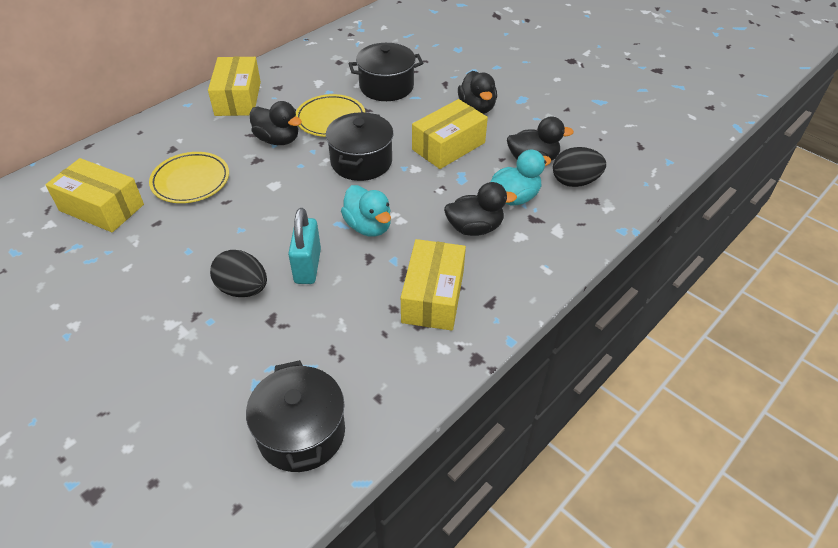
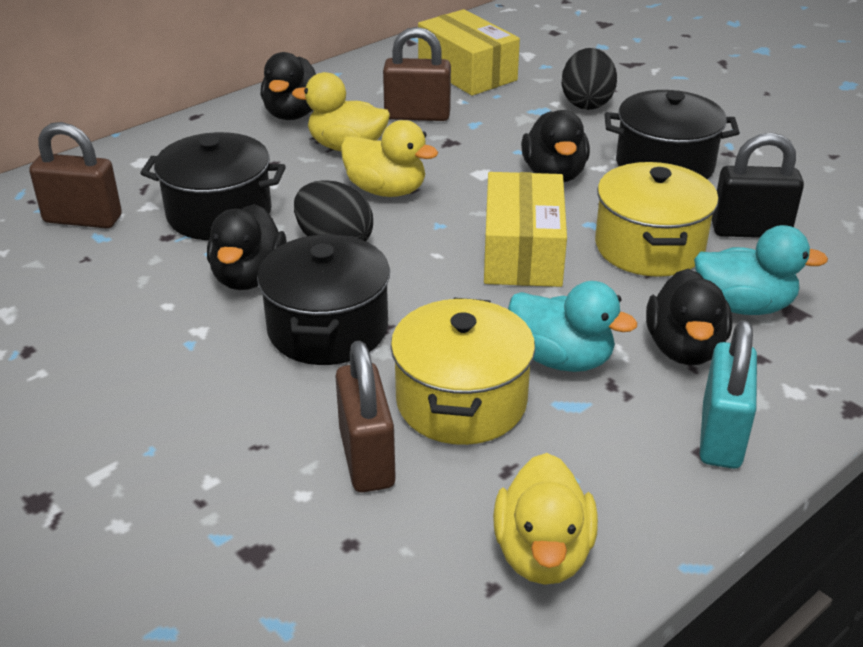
black padlock: 0 -> 1
brown padlock: 0 -> 3
yellow box: 4 -> 2
yellow duck: 0 -> 3
yellow plate: 2 -> 0
yellow pot: 0 -> 2

